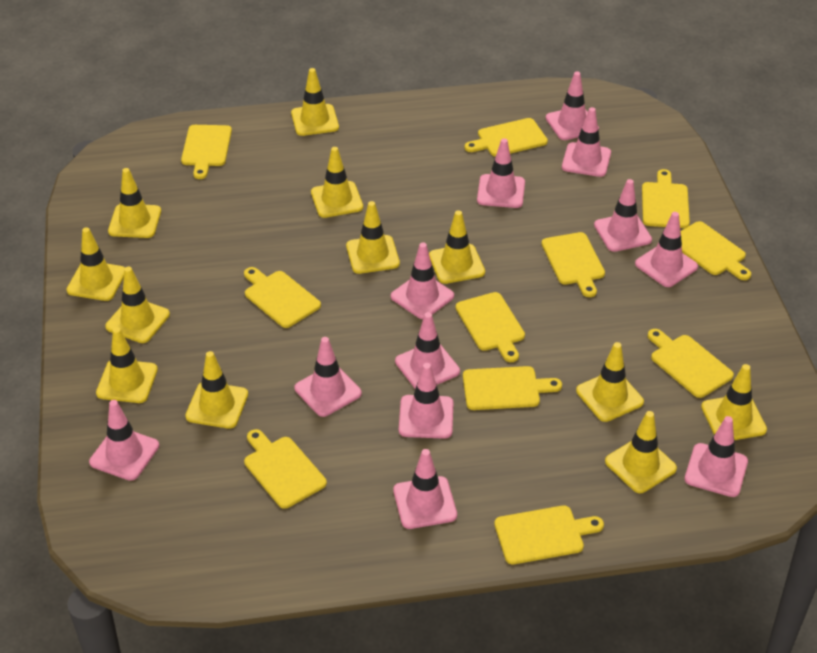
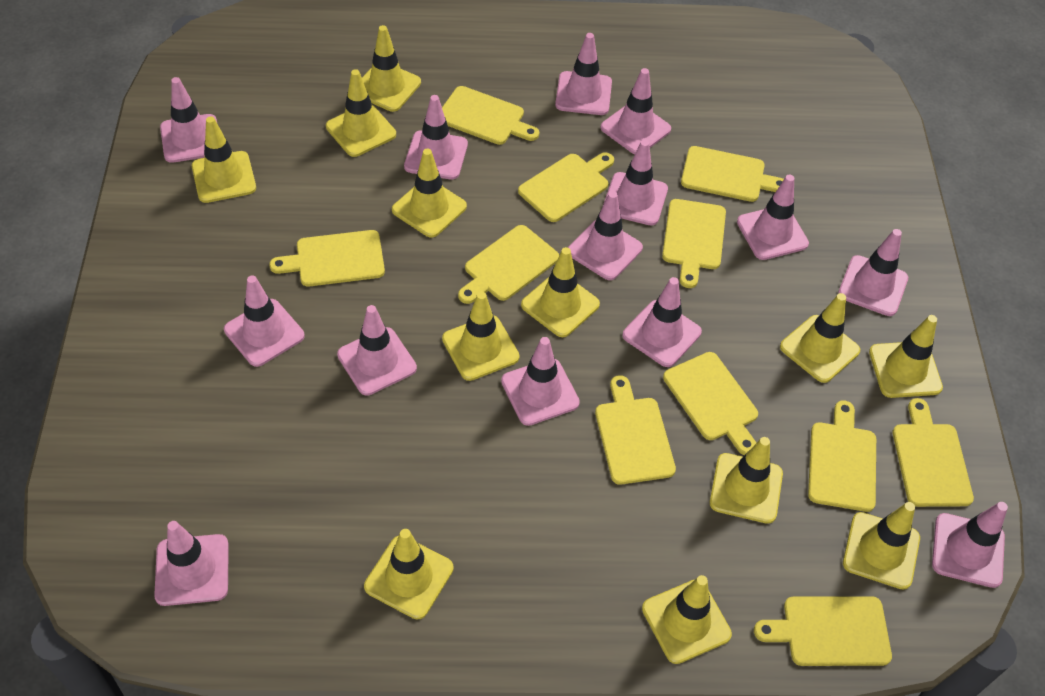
pink traffic cone: 12 -> 14

